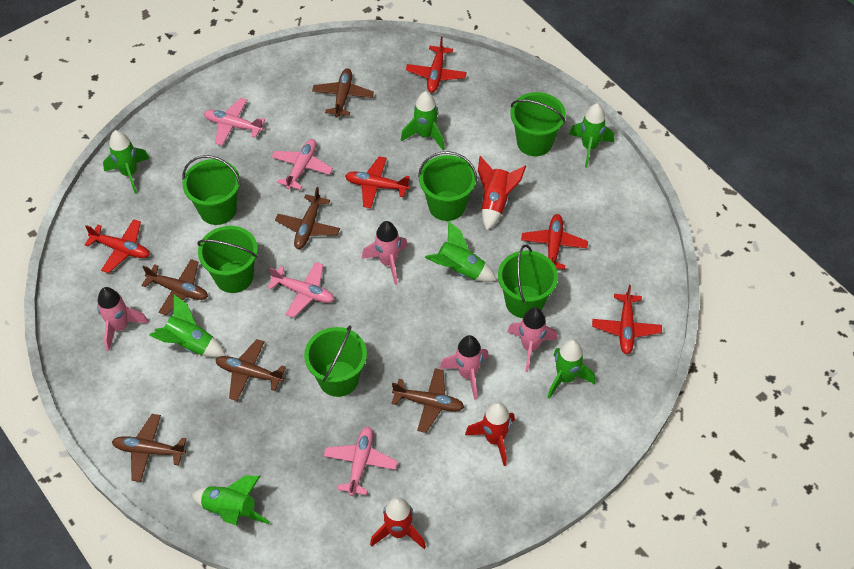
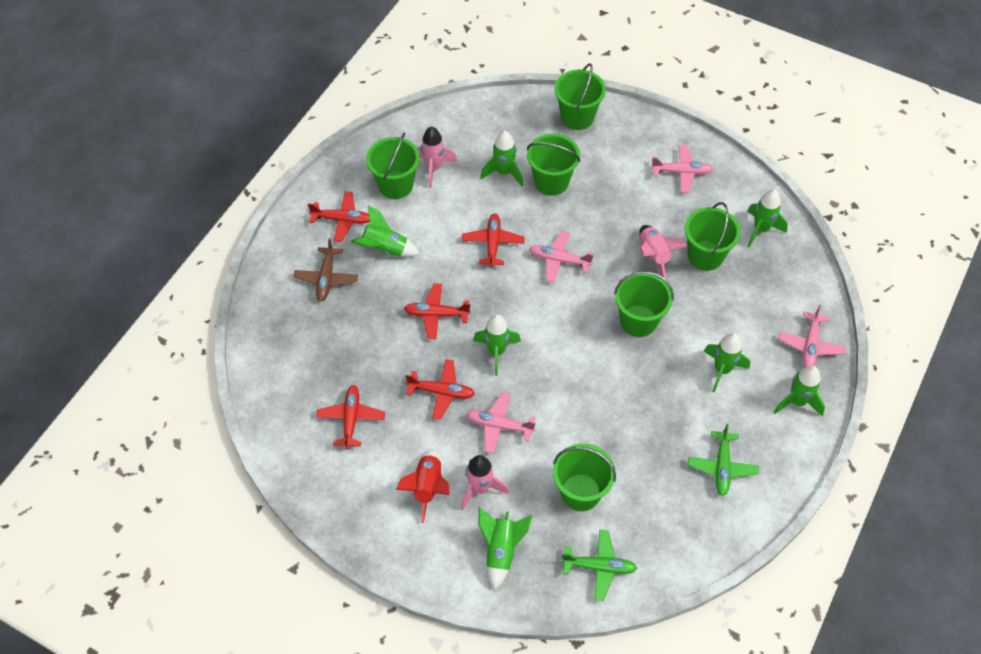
brown plane: 6 -> 1
green plane: 0 -> 2
pink rocket: 4 -> 3
red rocket: 3 -> 1

